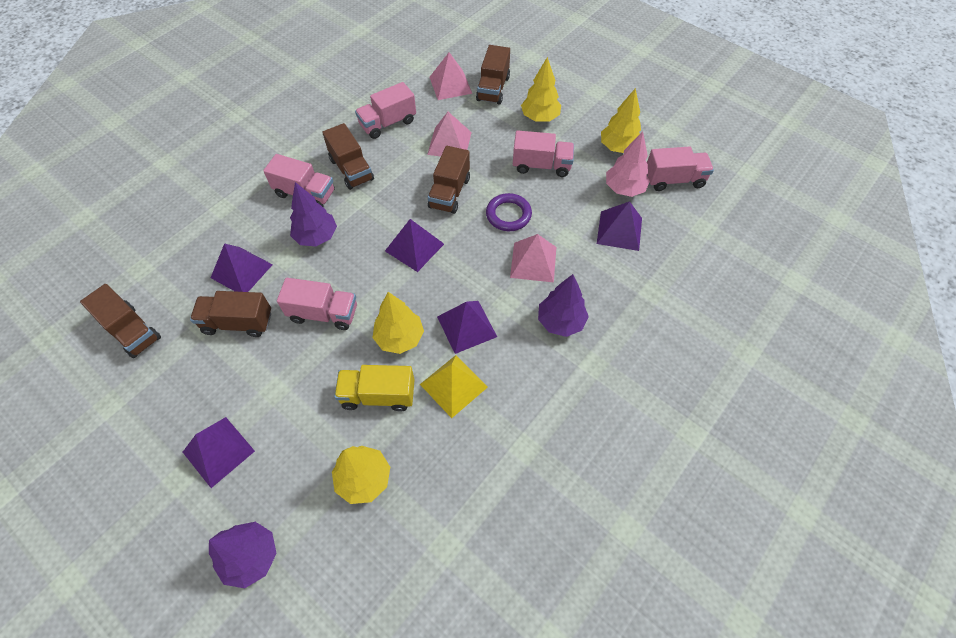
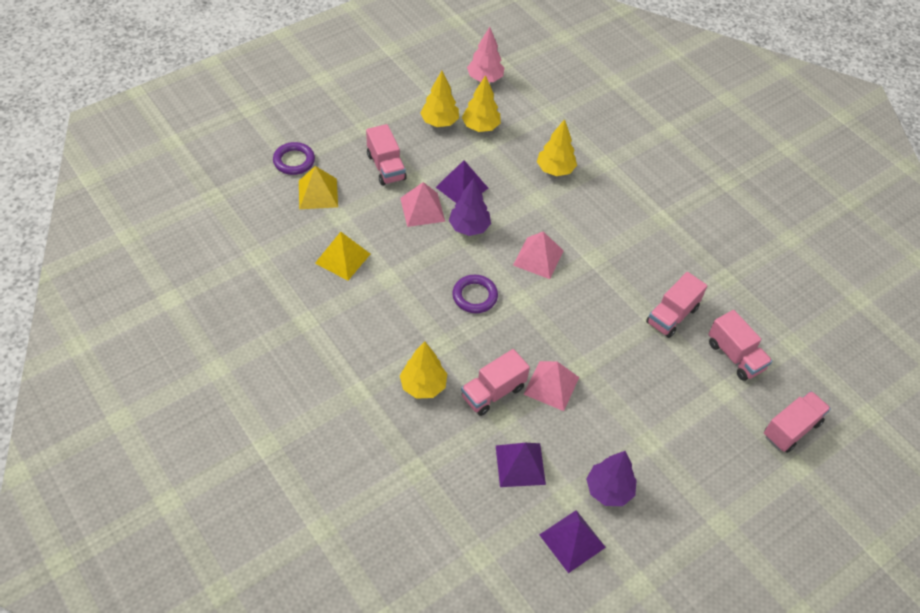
brown truck: 5 -> 0
purple pyramid: 5 -> 3
purple ring: 1 -> 2
purple tree: 3 -> 2
yellow pyramid: 1 -> 2
yellow truck: 1 -> 0

